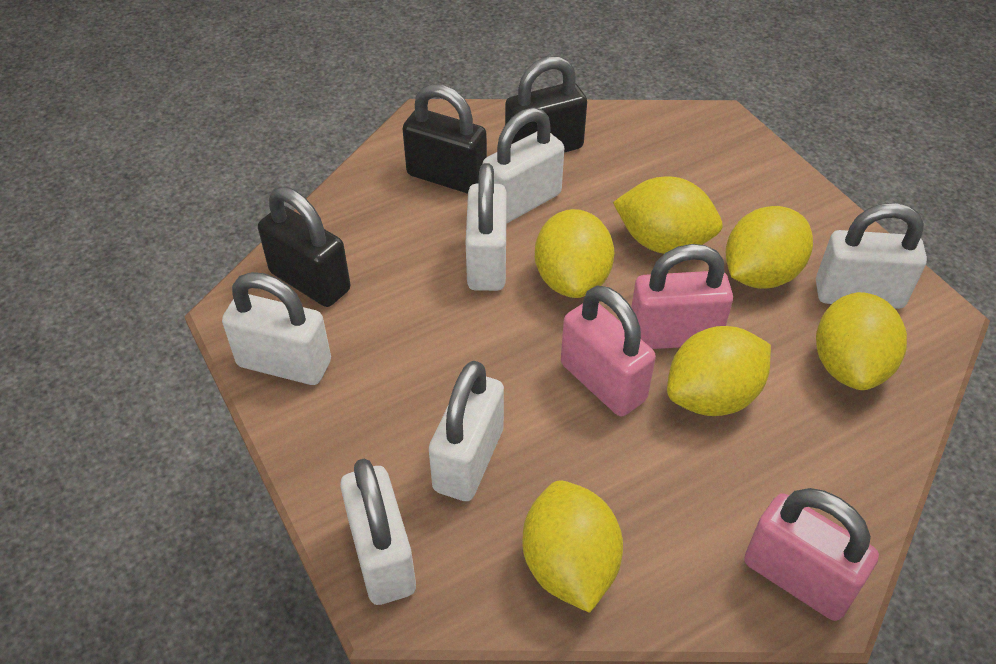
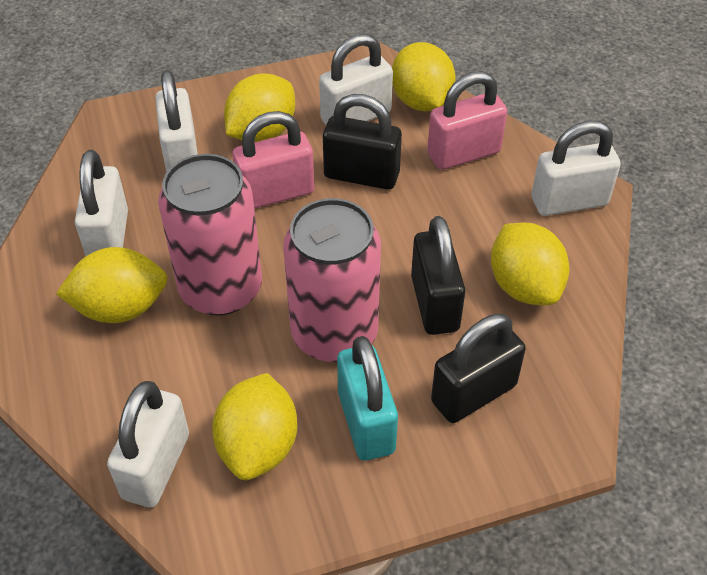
pink can: 0 -> 2
pink padlock: 3 -> 2
turquoise padlock: 0 -> 1
white padlock: 6 -> 5
yellow lemon: 6 -> 5

